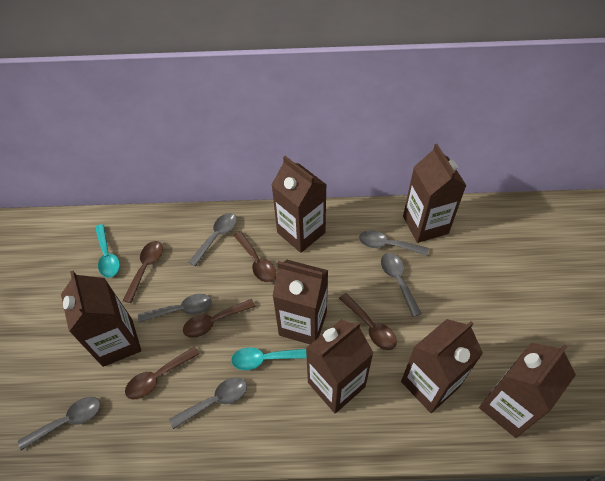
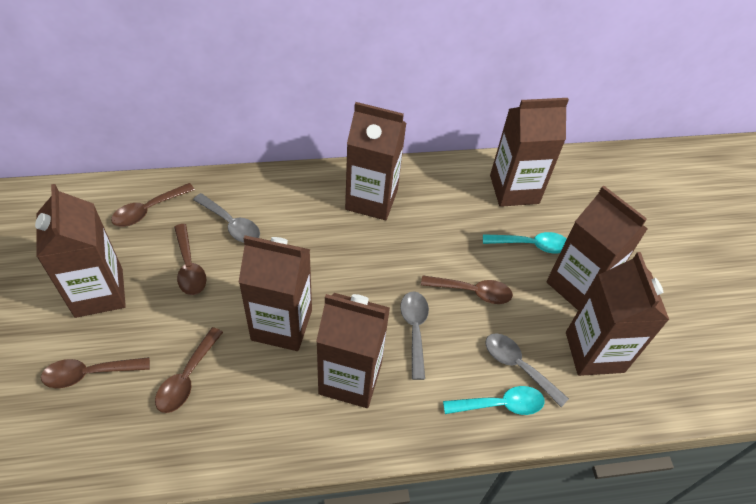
grey spoon: 6 -> 3

